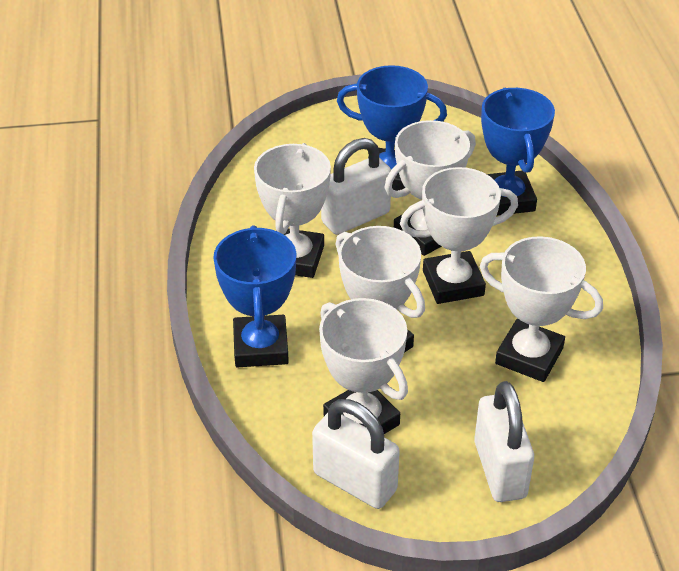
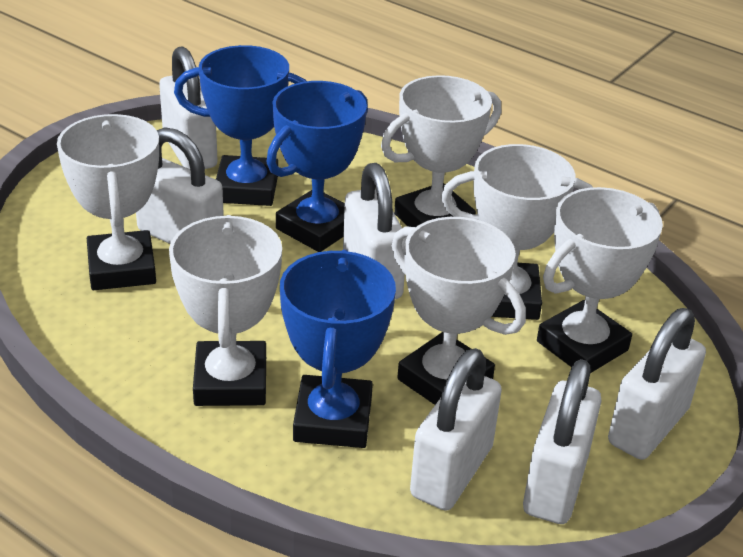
white padlock: 3 -> 6

